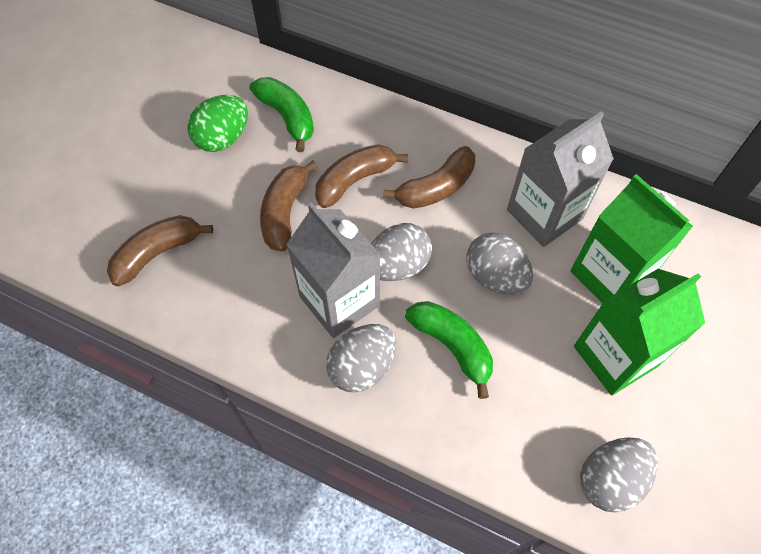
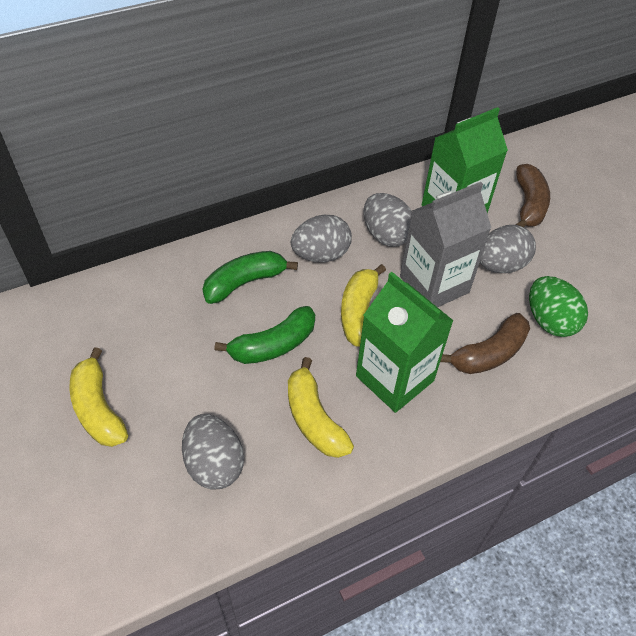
brown banana: 4 -> 2
grey carton: 2 -> 1
yellow banana: 0 -> 3

